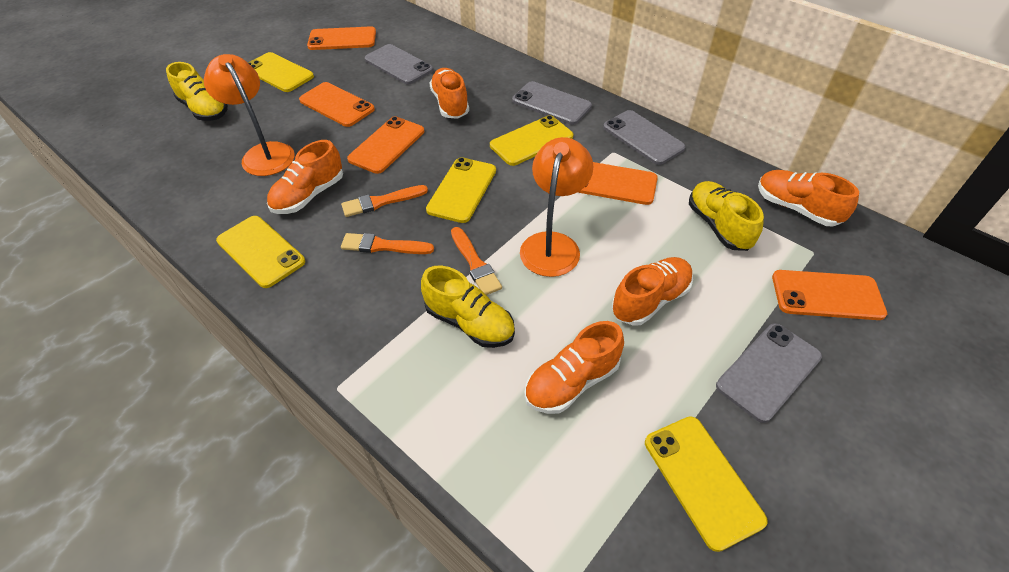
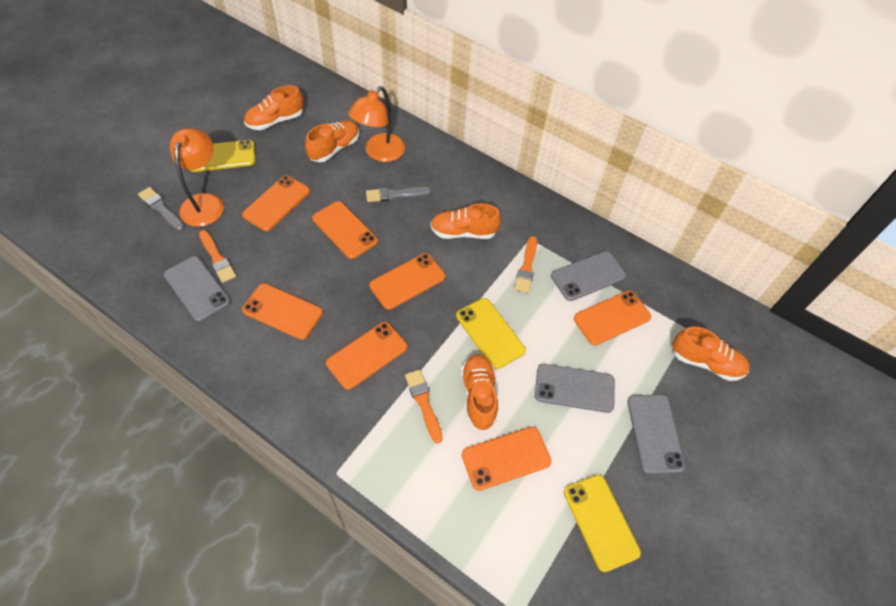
grey brush: 0 -> 2
orange phone: 5 -> 7
yellow phone: 5 -> 3
yellow shoe: 3 -> 0

